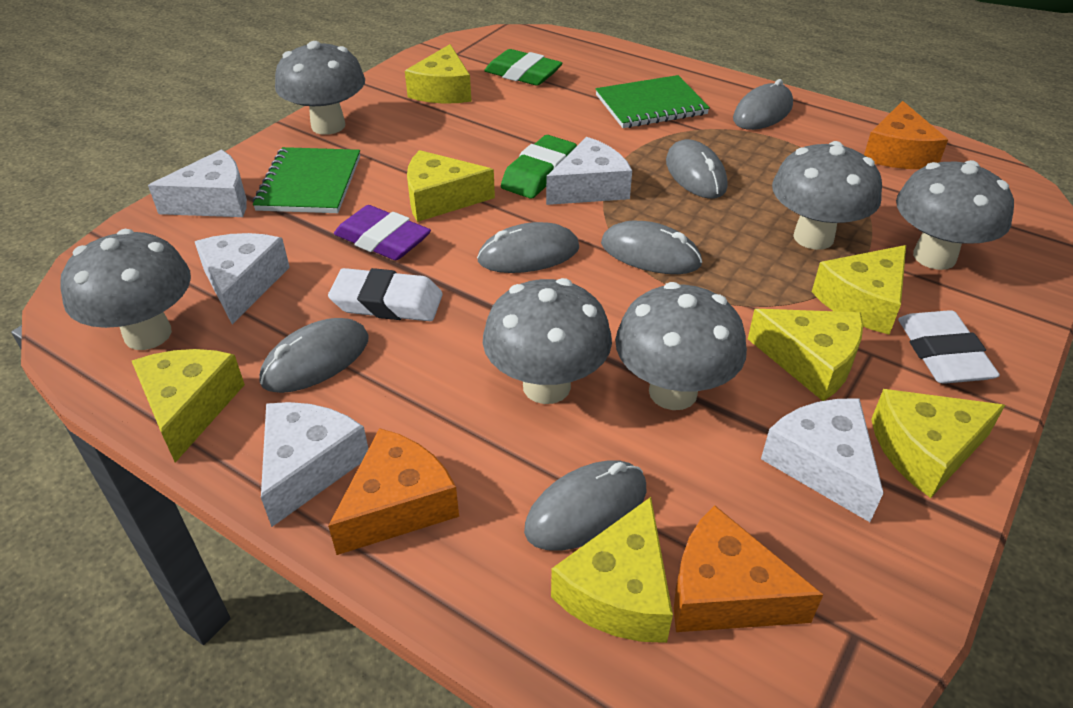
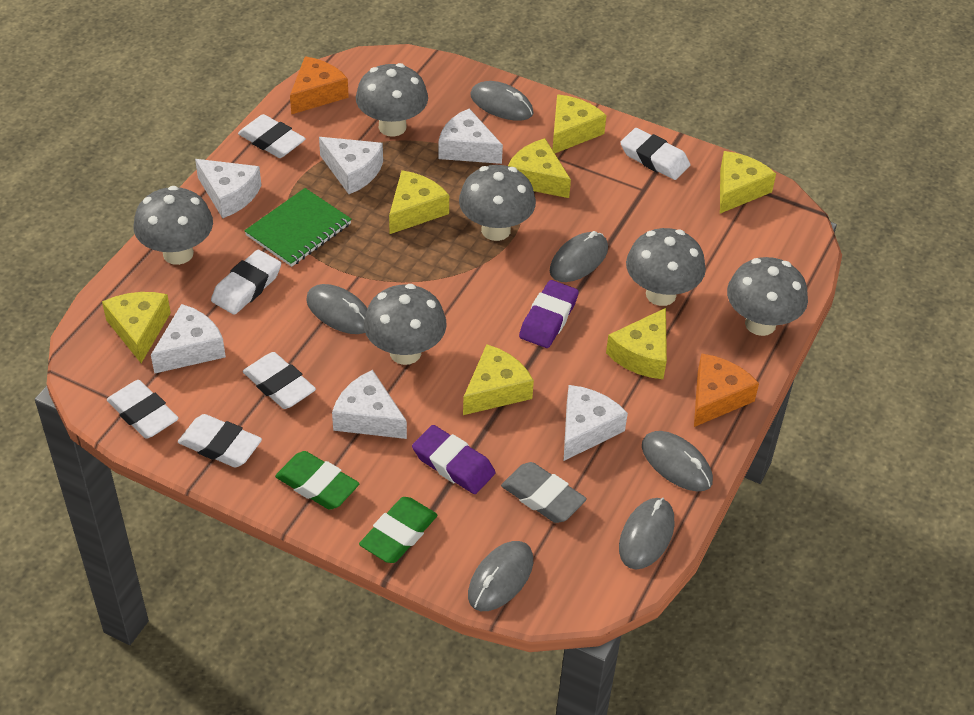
green notebook: 2 -> 1
grey eraser: 0 -> 1
orange cheese: 3 -> 2
purple eraser: 1 -> 2
white cheese: 5 -> 6
white eraser: 2 -> 6

